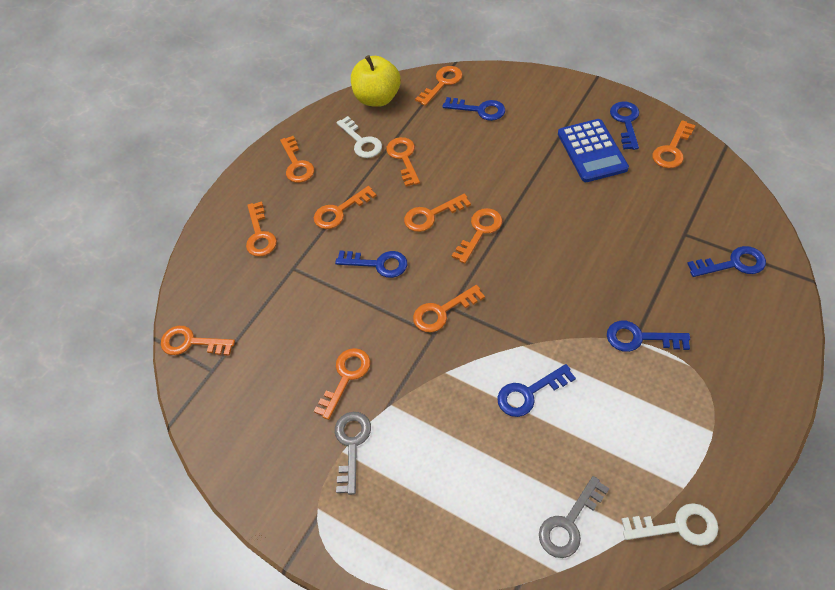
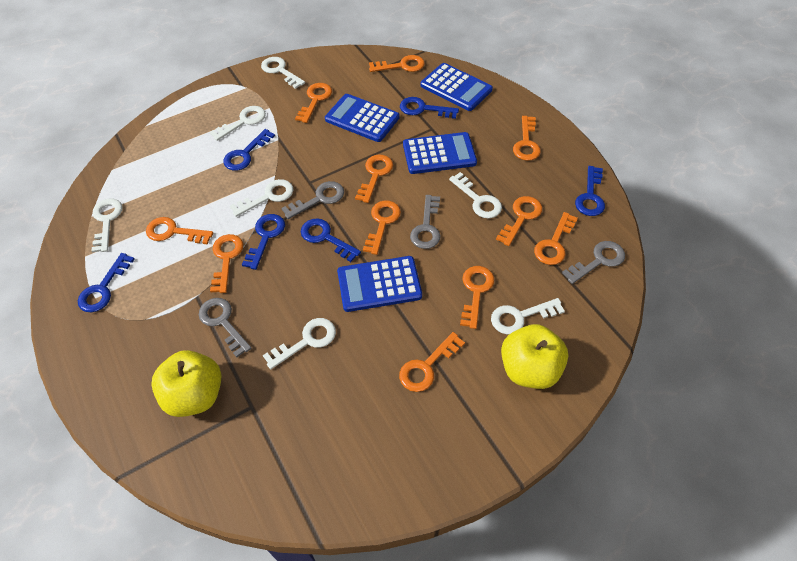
blue calculator: 1 -> 4
grey key: 2 -> 4
white key: 2 -> 7
yellow apple: 1 -> 2

